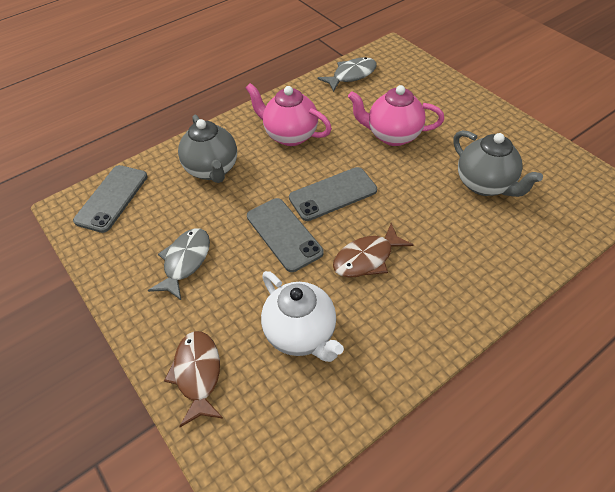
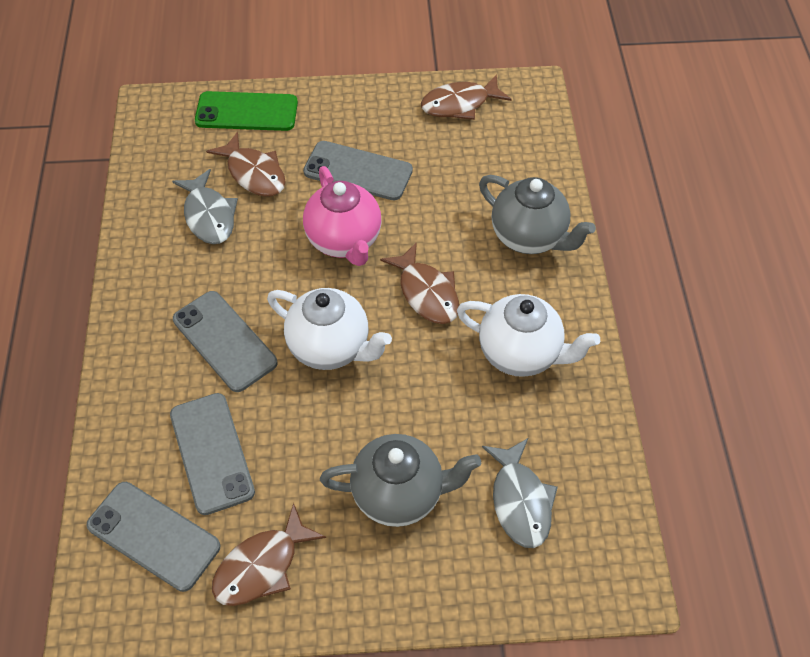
brown fish: 2 -> 4
green phone: 0 -> 1
grey phone: 3 -> 4
pink teapot: 2 -> 1
white teapot: 1 -> 2

